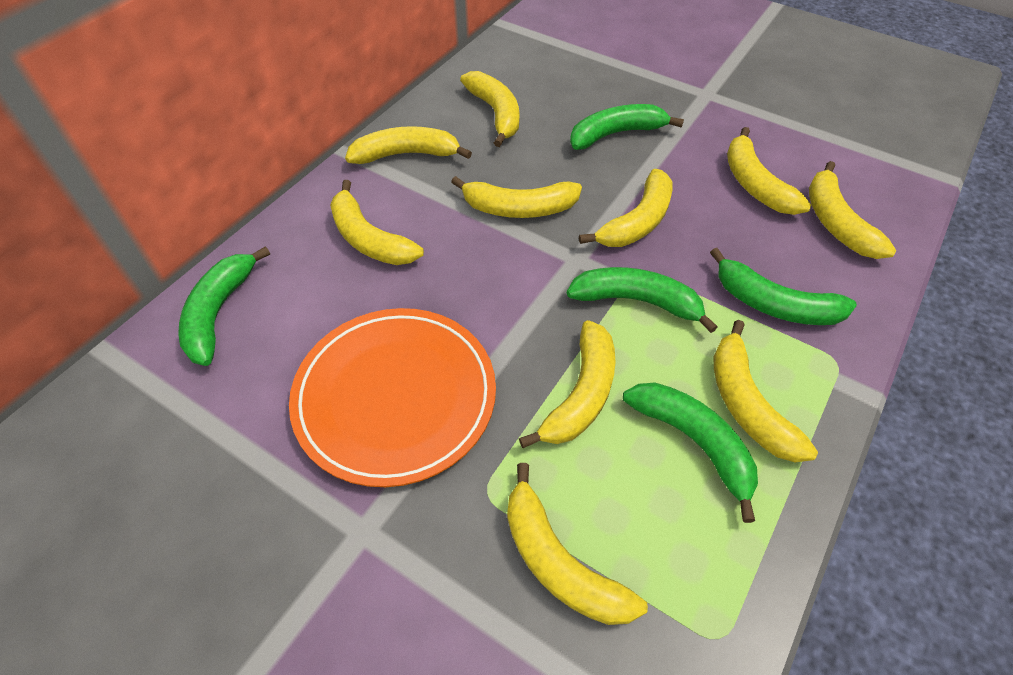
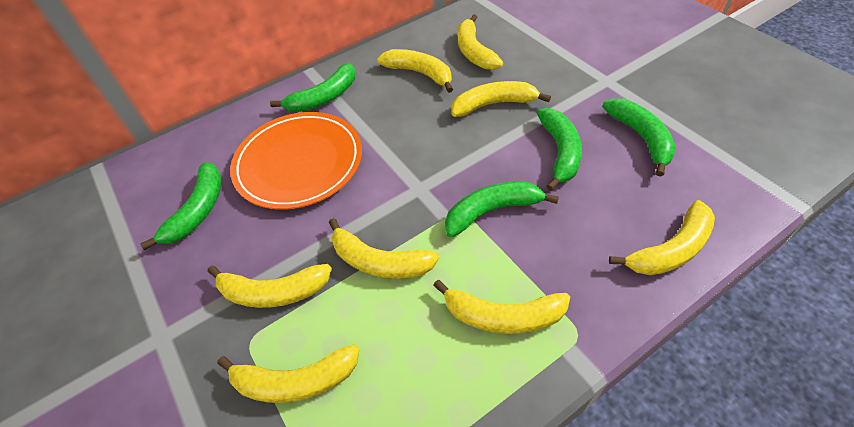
yellow banana: 10 -> 8

